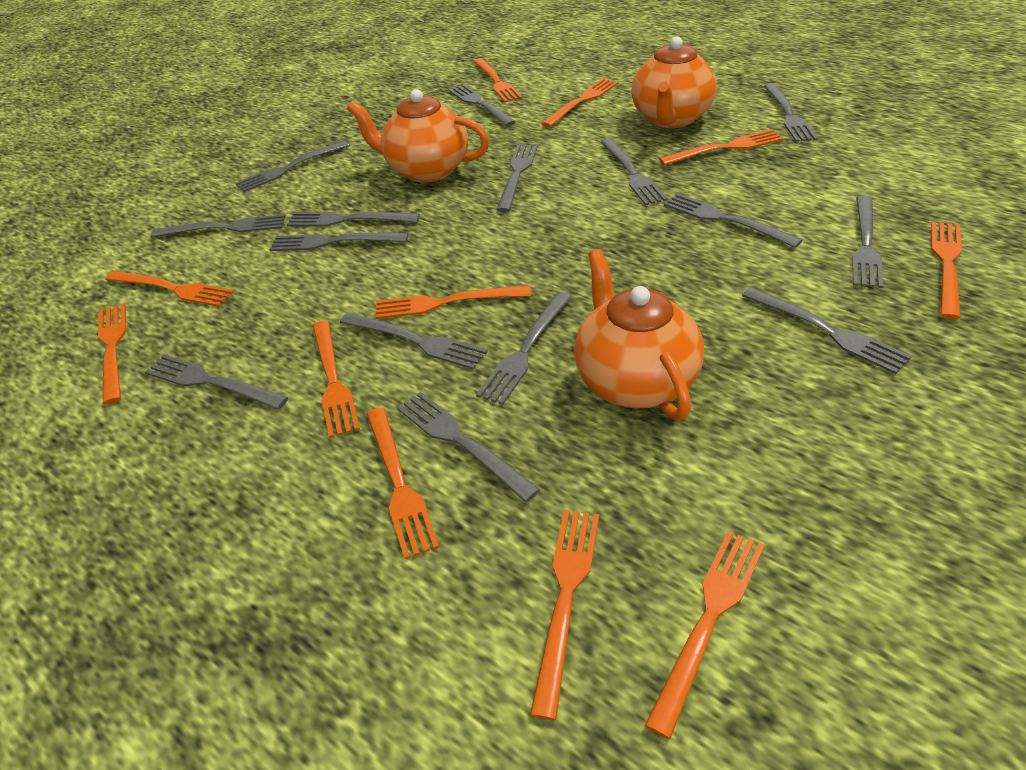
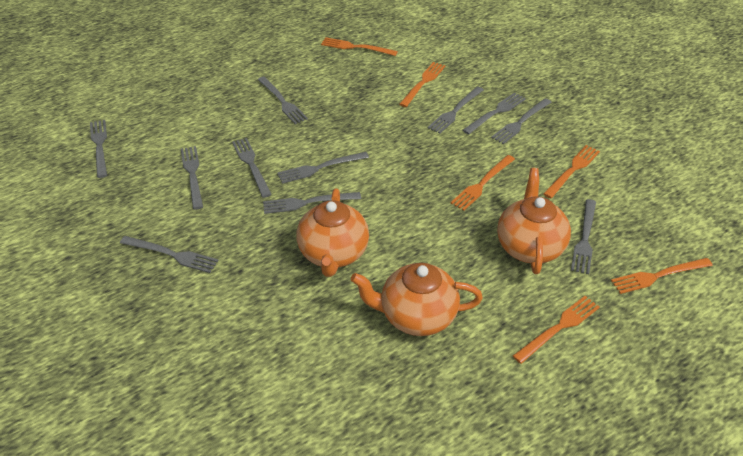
grey fork: 15 -> 11
orange fork: 11 -> 6

